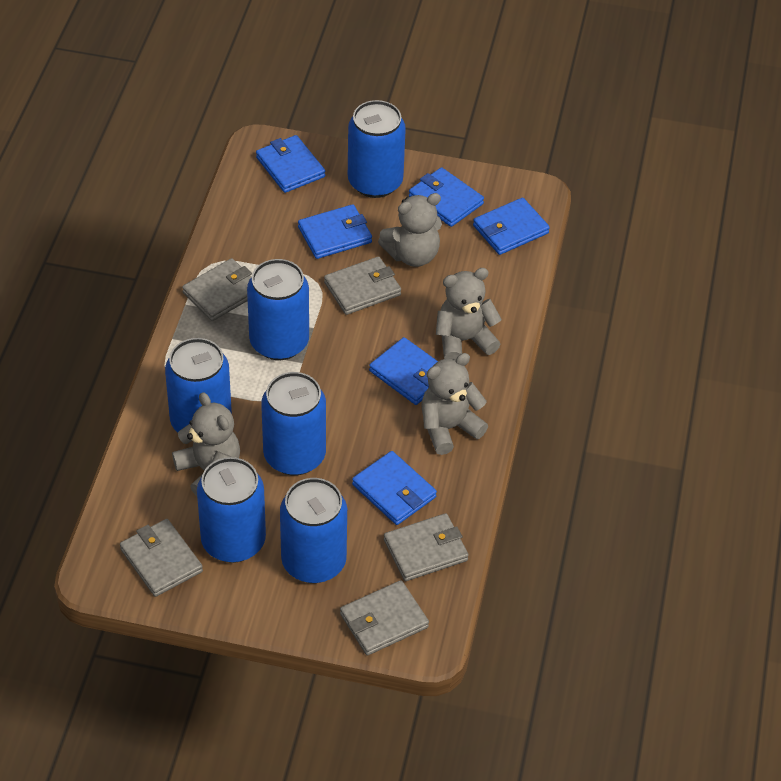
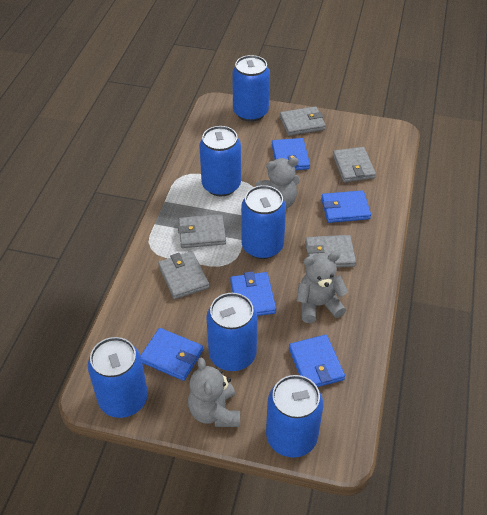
blue wallet: 6 -> 5
grey teddy bear: 4 -> 3

